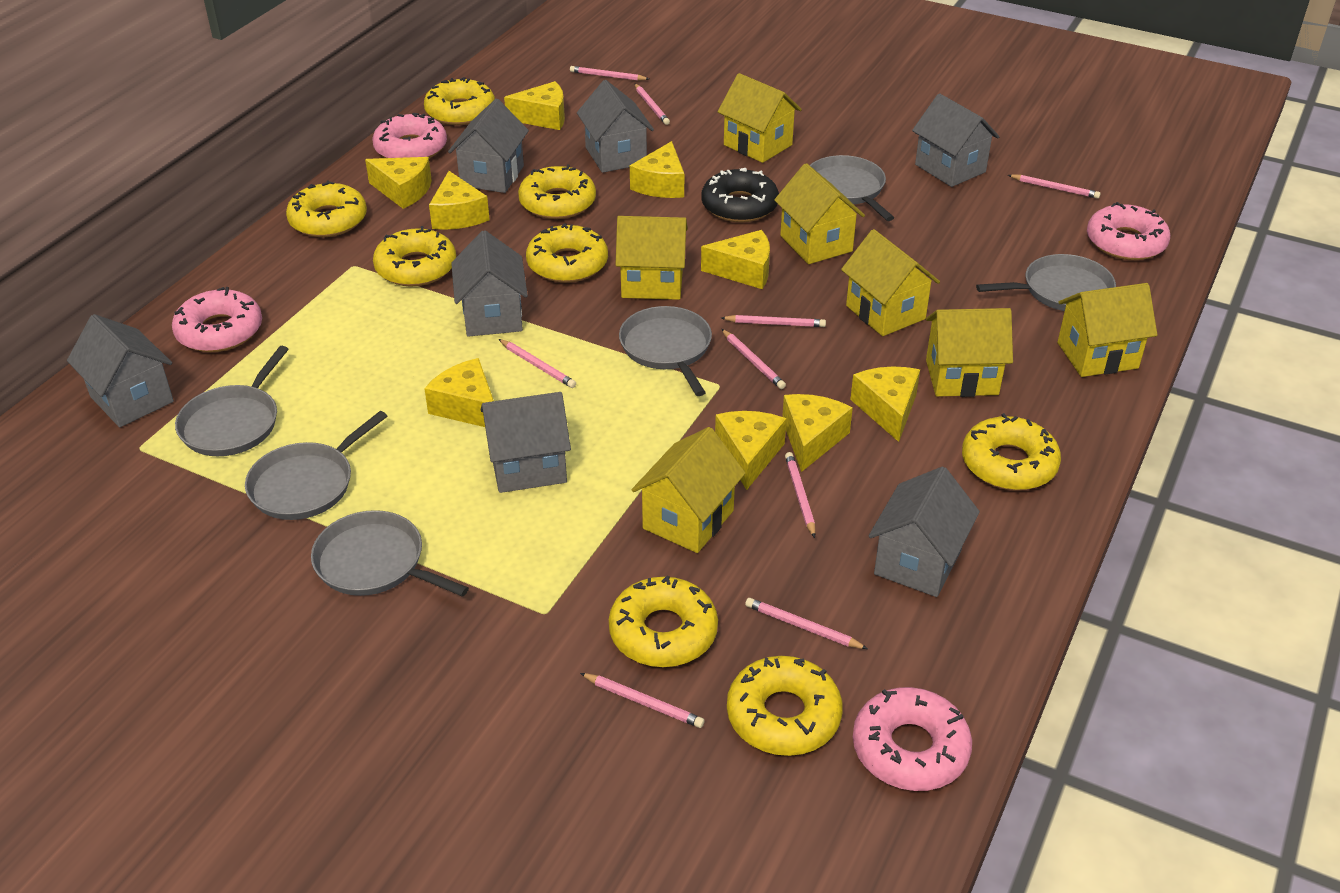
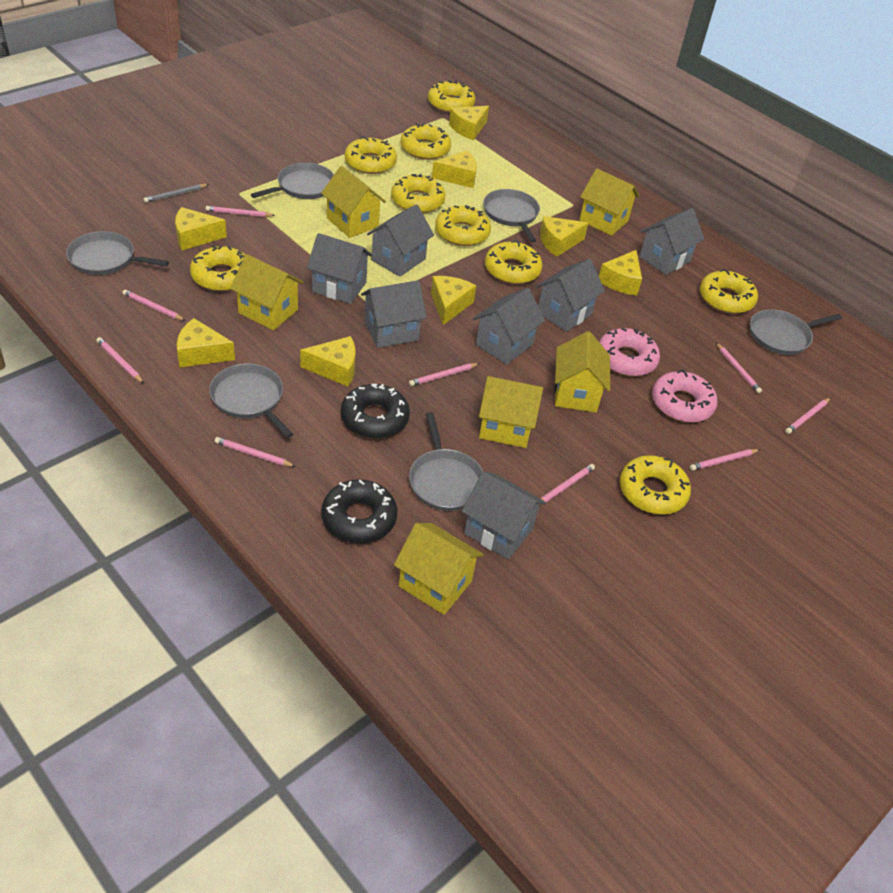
black donut: 1 -> 2
grey pencil: 0 -> 1
pink donut: 4 -> 2
yellow cheese: 9 -> 8
yellow donut: 8 -> 9
yellow house: 7 -> 6

